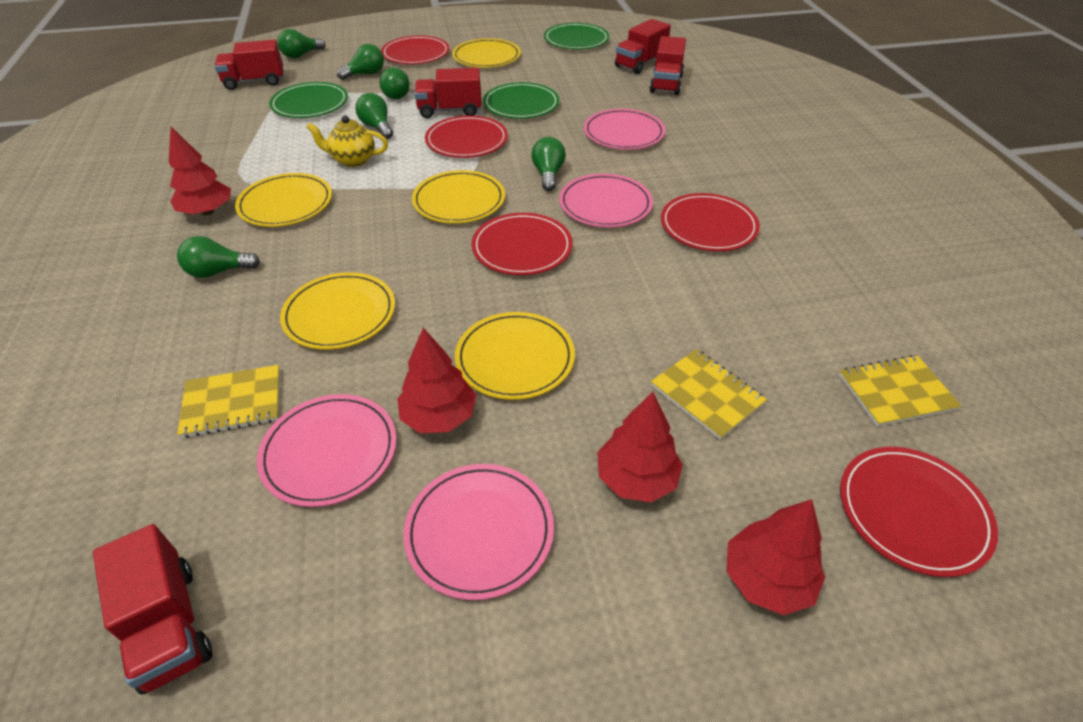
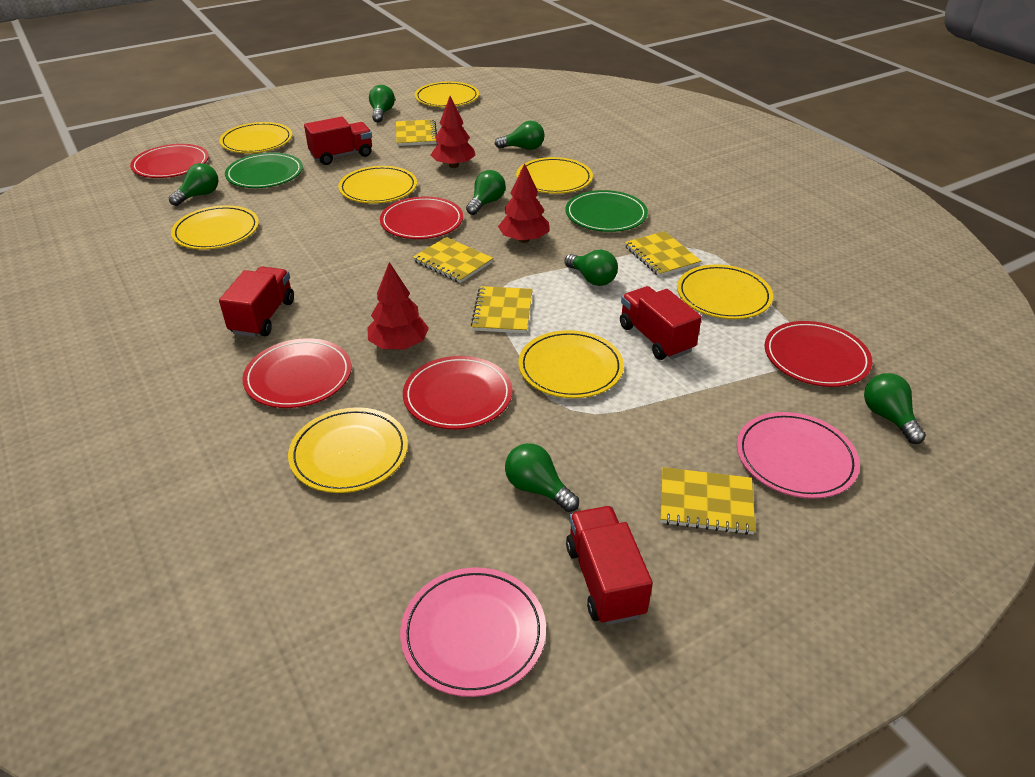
green light bulb: 6 -> 7
green plate: 3 -> 2
pink plate: 4 -> 2
red tree: 4 -> 3
red truck: 5 -> 4
yellow notebook: 3 -> 5
yellow plate: 5 -> 8
yellow teapot: 1 -> 0

